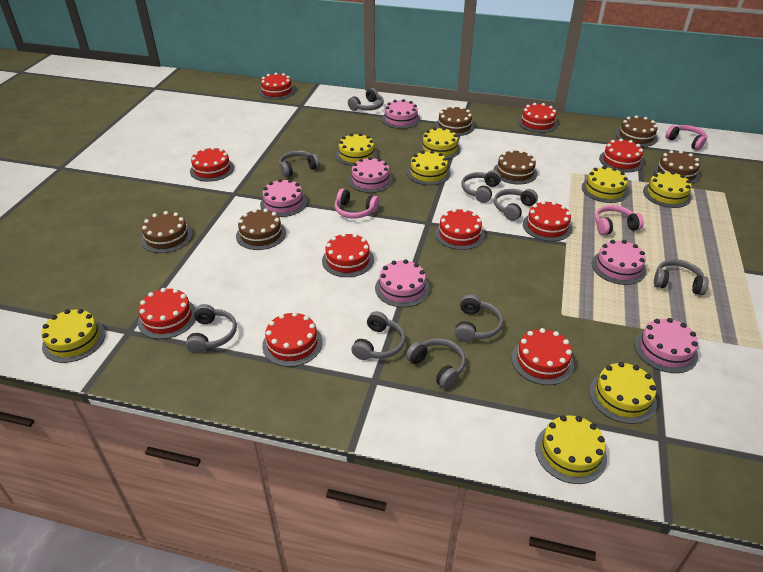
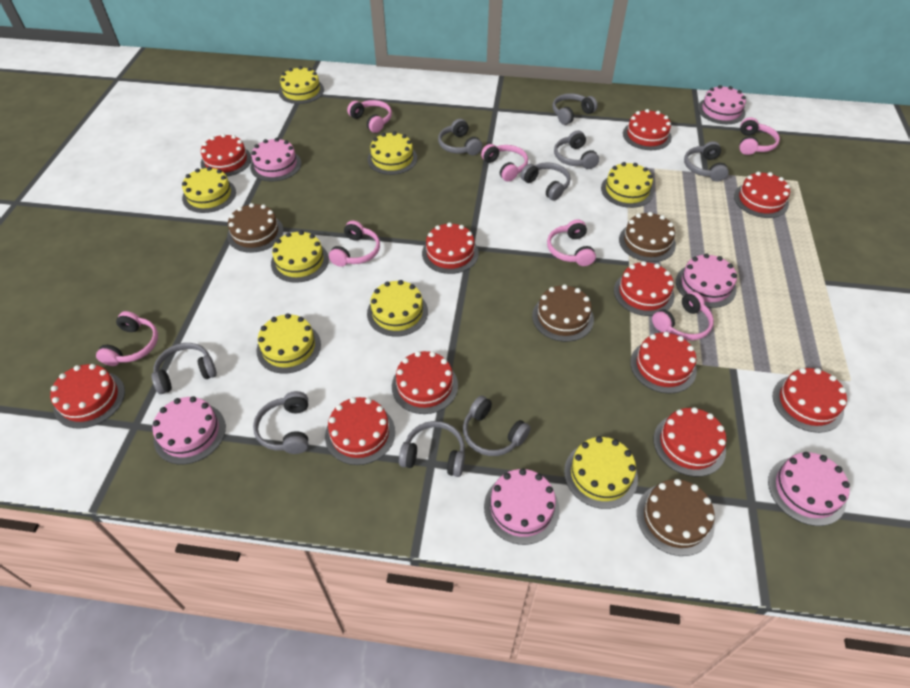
brown cake: 6 -> 4
pink headphones: 3 -> 7
red cake: 10 -> 11

